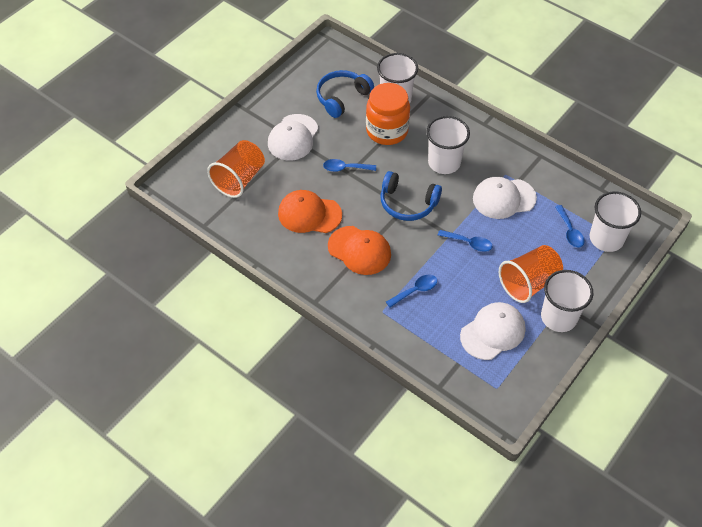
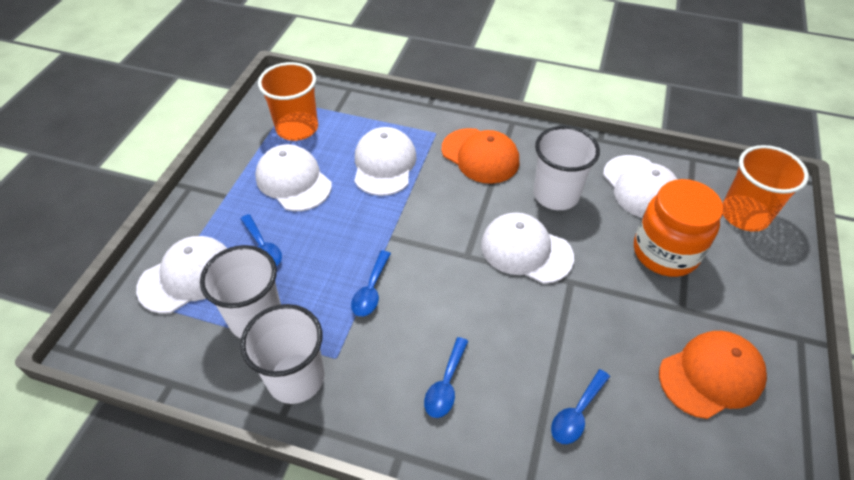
blue headphones: 2 -> 0
white cap: 3 -> 5
white cup: 4 -> 3

